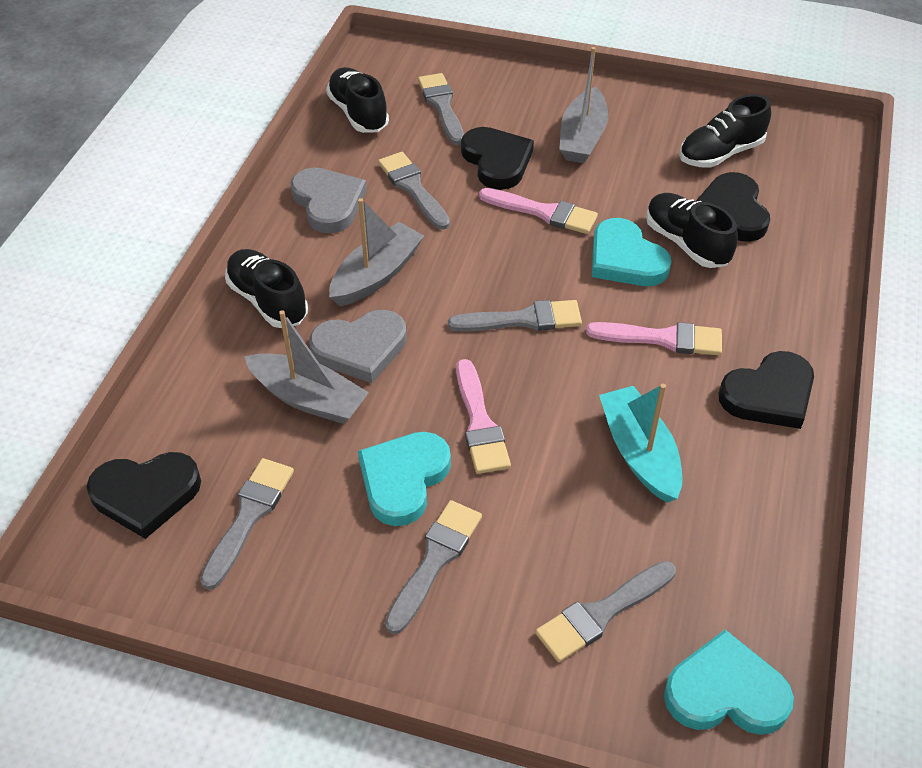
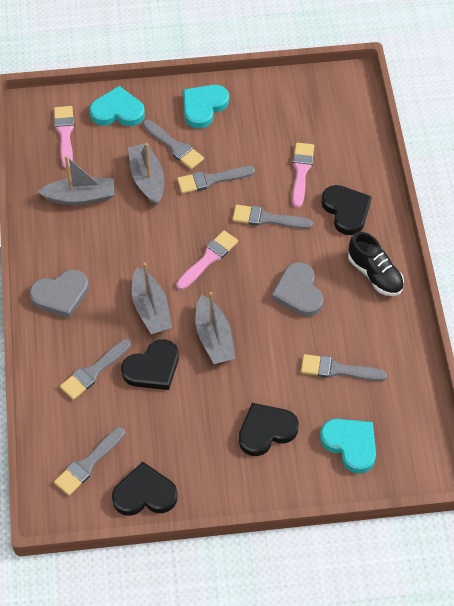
black shoe: 4 -> 1
grey boat: 3 -> 4
turquoise boat: 1 -> 0

